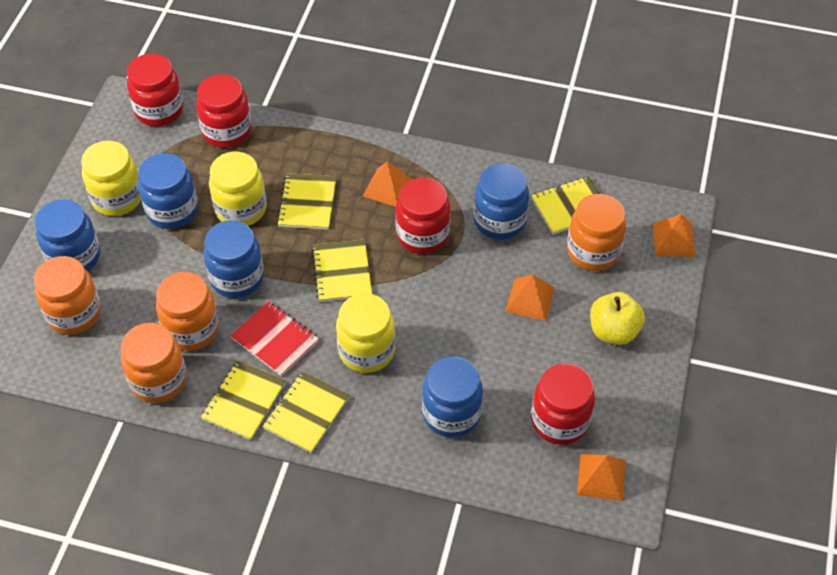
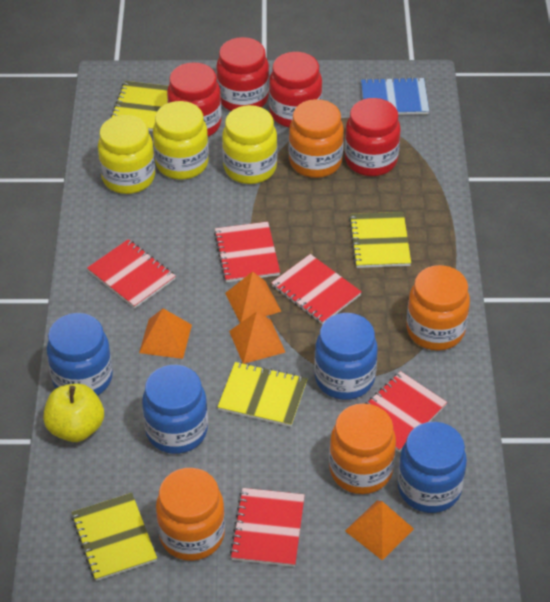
blue jar: 5 -> 4
blue notebook: 0 -> 1
red notebook: 1 -> 5
yellow notebook: 5 -> 4

